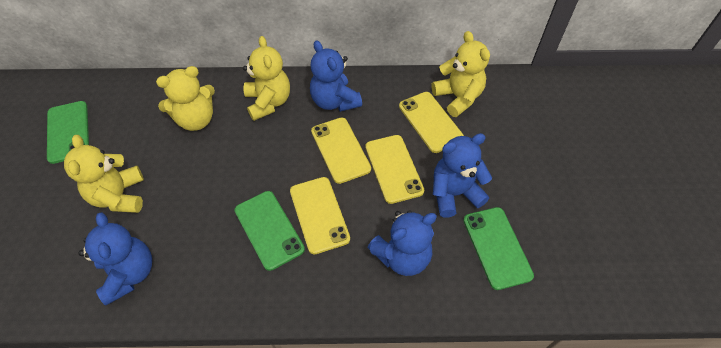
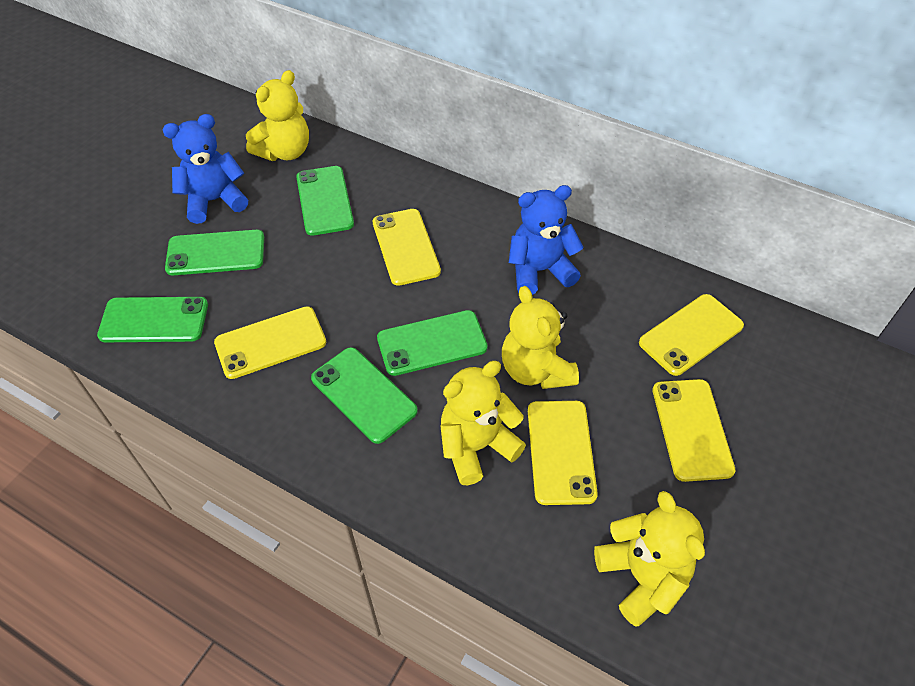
blue teddy bear: 4 -> 2
green phone: 3 -> 5
yellow phone: 4 -> 5

